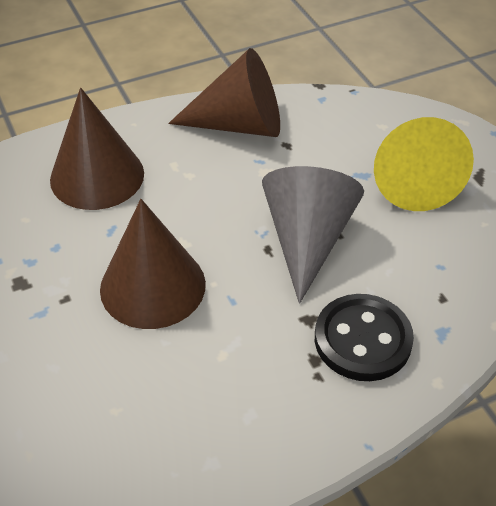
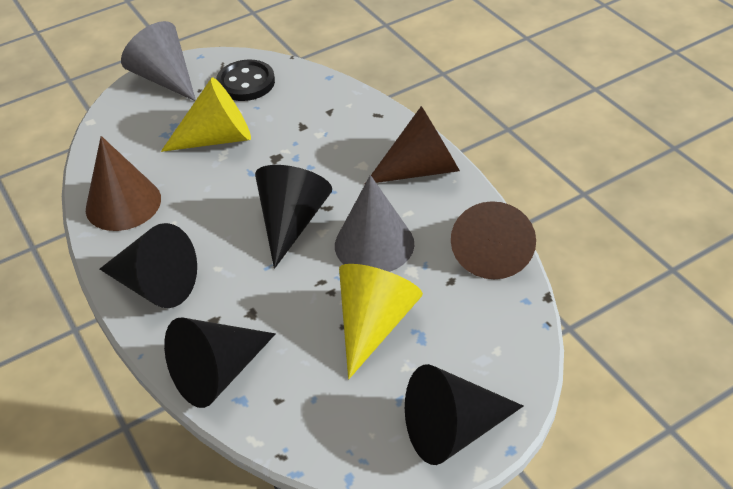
black cone: 0 -> 4
grey cone: 1 -> 2
yellow cone: 1 -> 2

